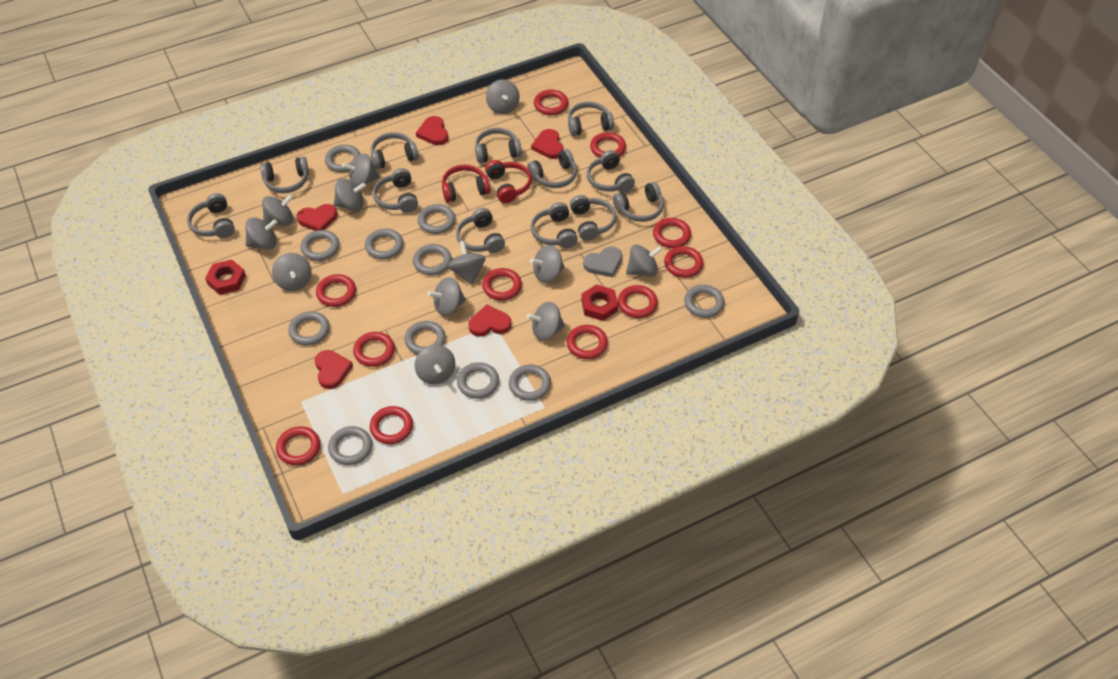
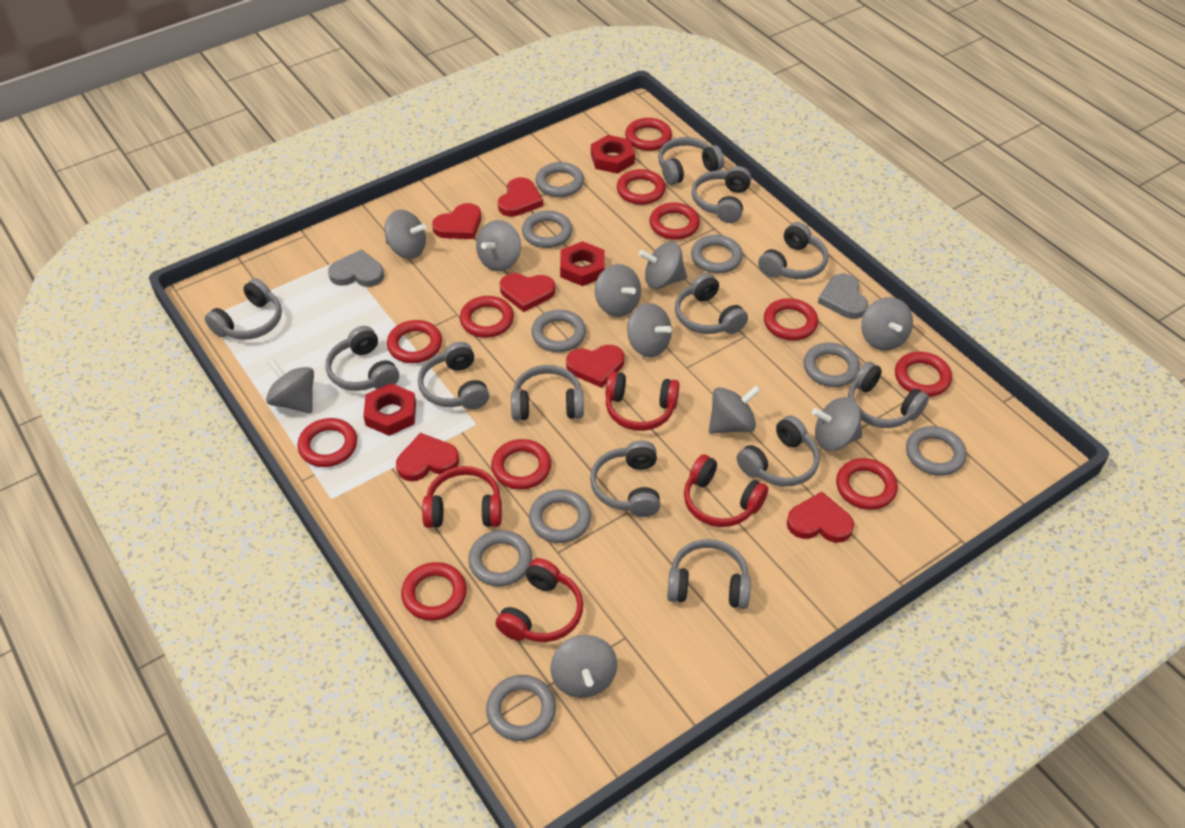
grey heart: 1 -> 2
grey ring: 11 -> 9
grey spinning top: 12 -> 10
red headphones: 2 -> 4
red heart: 5 -> 6
red nut: 2 -> 3

